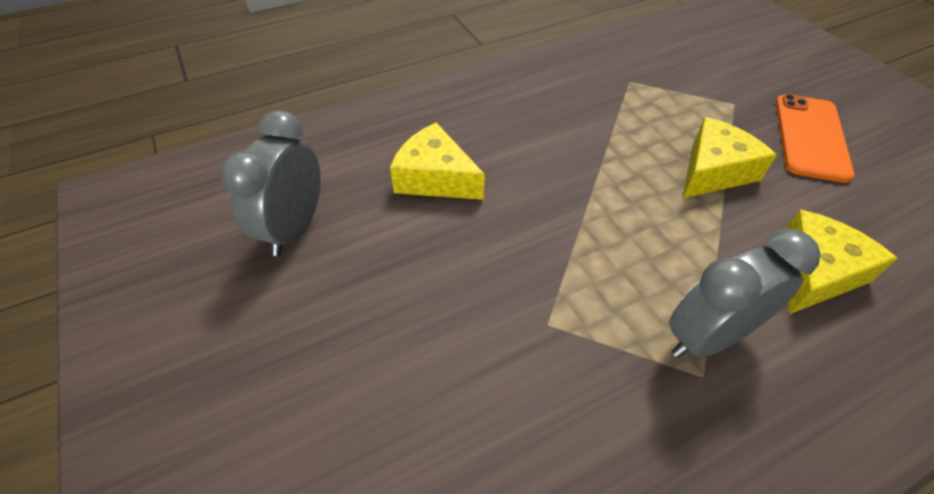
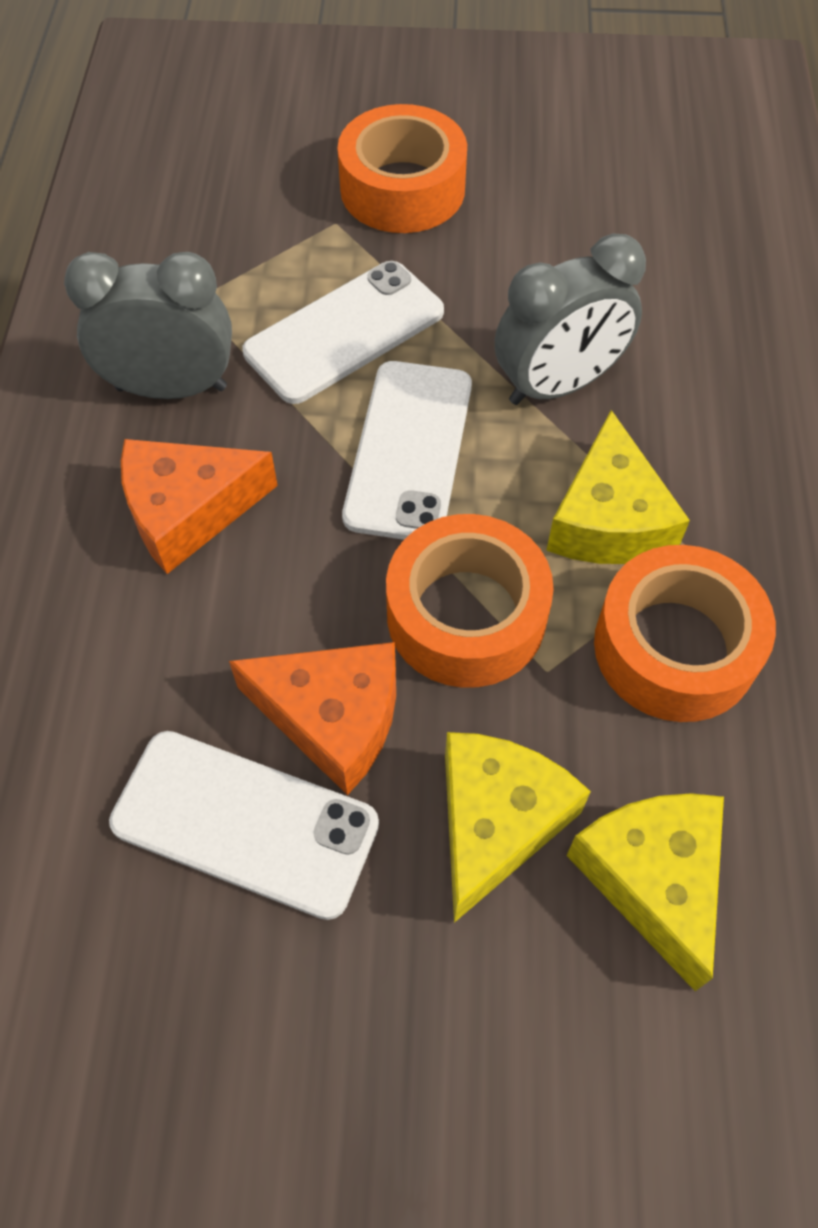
orange cheese: 0 -> 2
orange phone: 1 -> 0
orange tape: 0 -> 3
white phone: 0 -> 3

